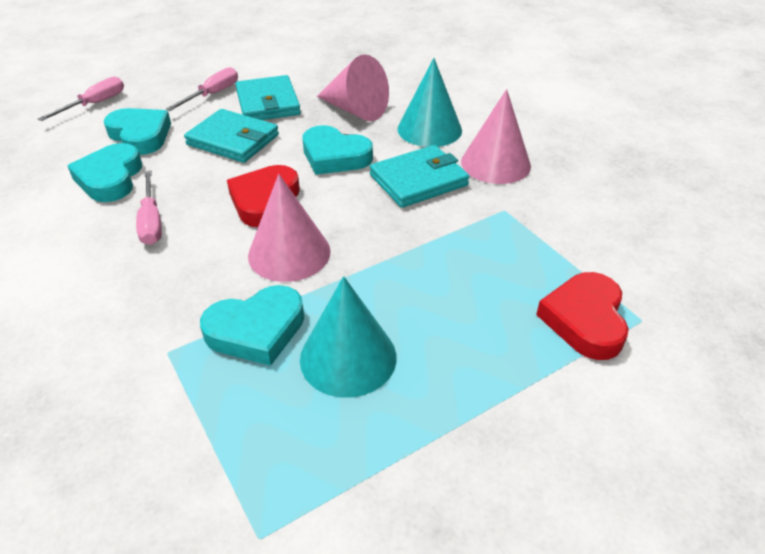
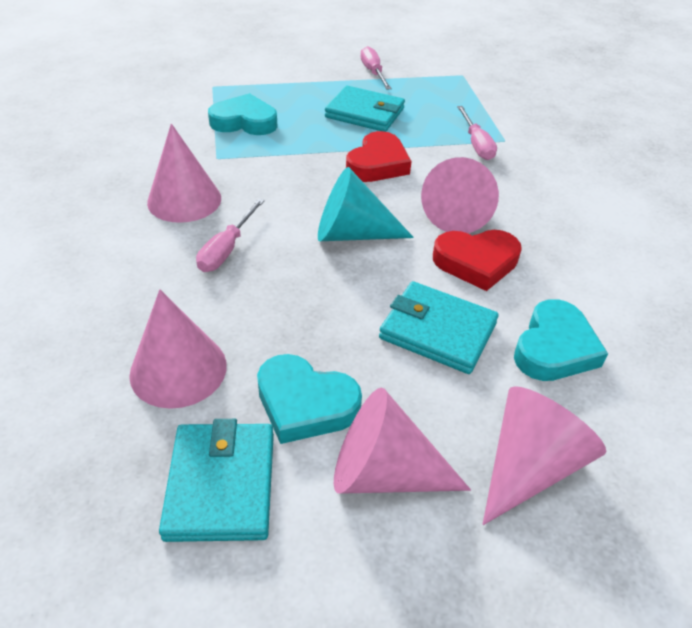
pink cone: 3 -> 5
turquoise cone: 2 -> 1
turquoise heart: 4 -> 3

